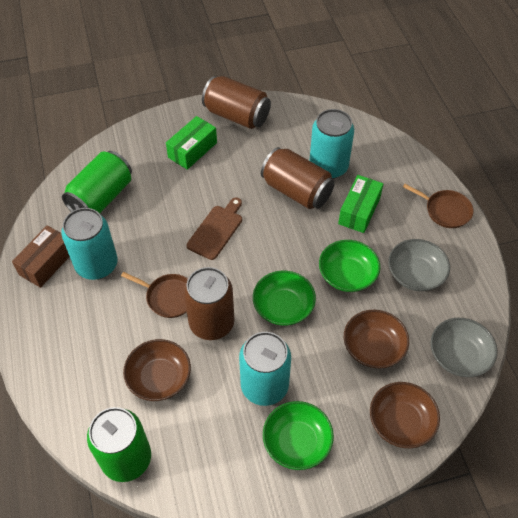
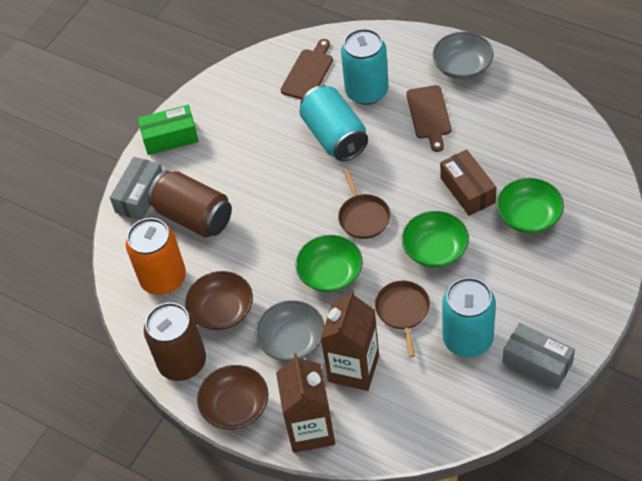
brown bowl: 3 -> 2
brown can: 3 -> 2
brown carton: 0 -> 2
brown cutting board: 1 -> 2
green box: 2 -> 1
green can: 2 -> 0
grey box: 0 -> 2
orange can: 0 -> 1

